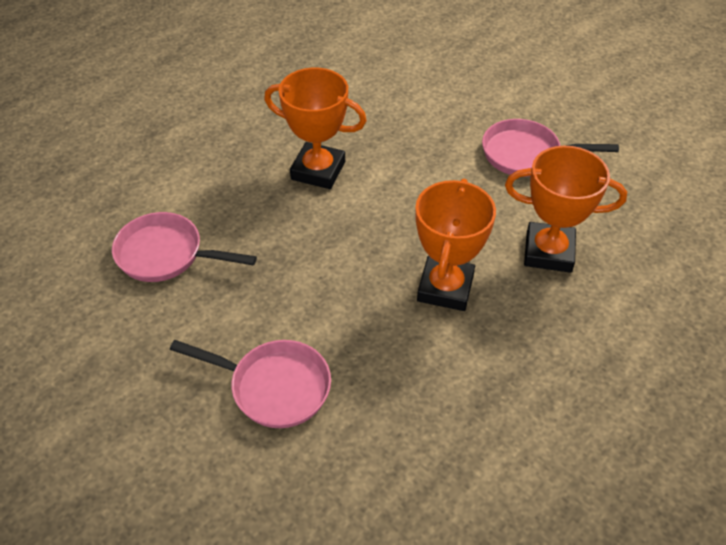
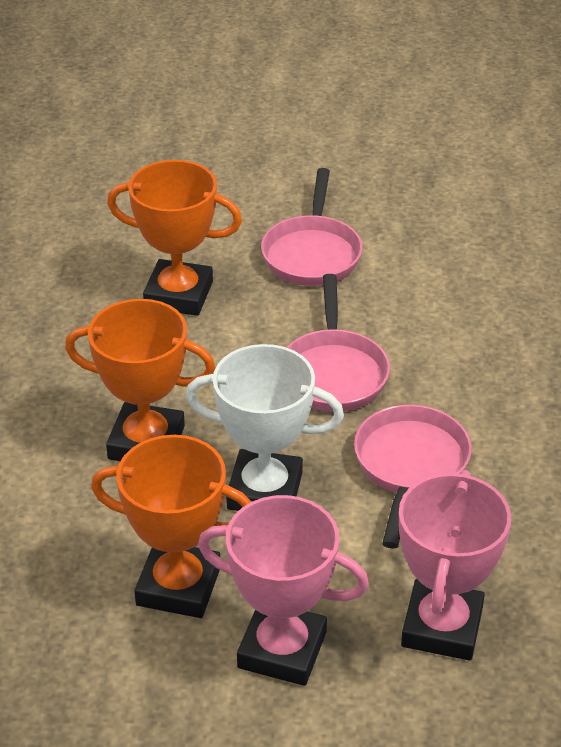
pink trophy: 0 -> 2
white trophy: 0 -> 1

